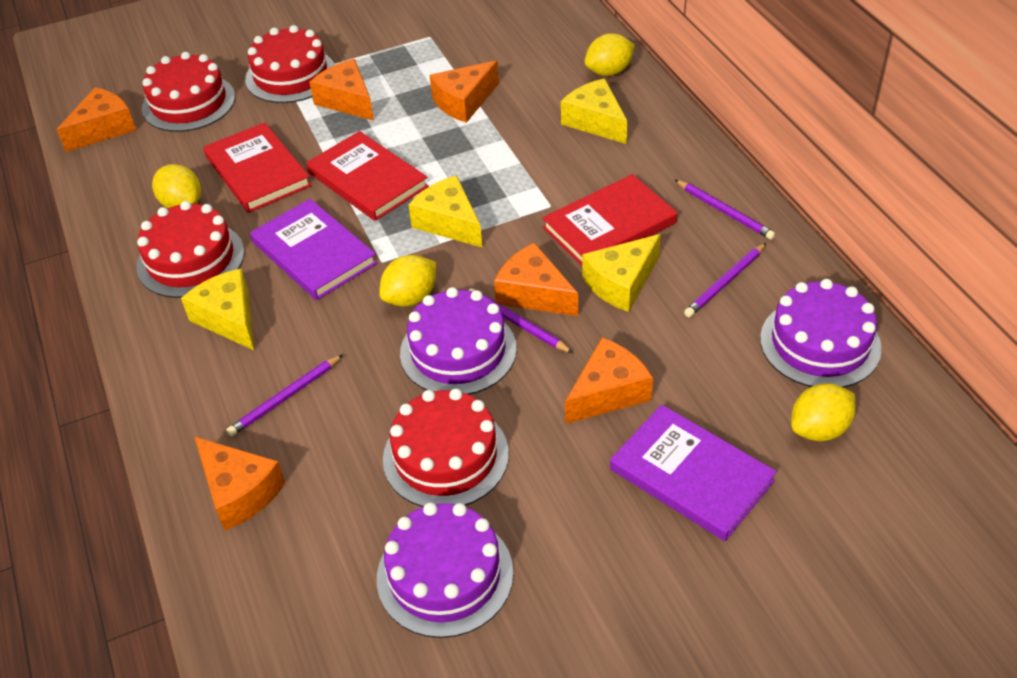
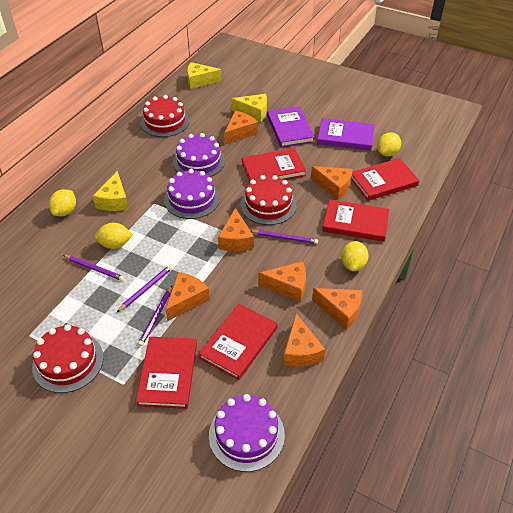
orange cheese: 6 -> 7
red book: 3 -> 5
red cake: 4 -> 3
yellow cheese: 4 -> 3

